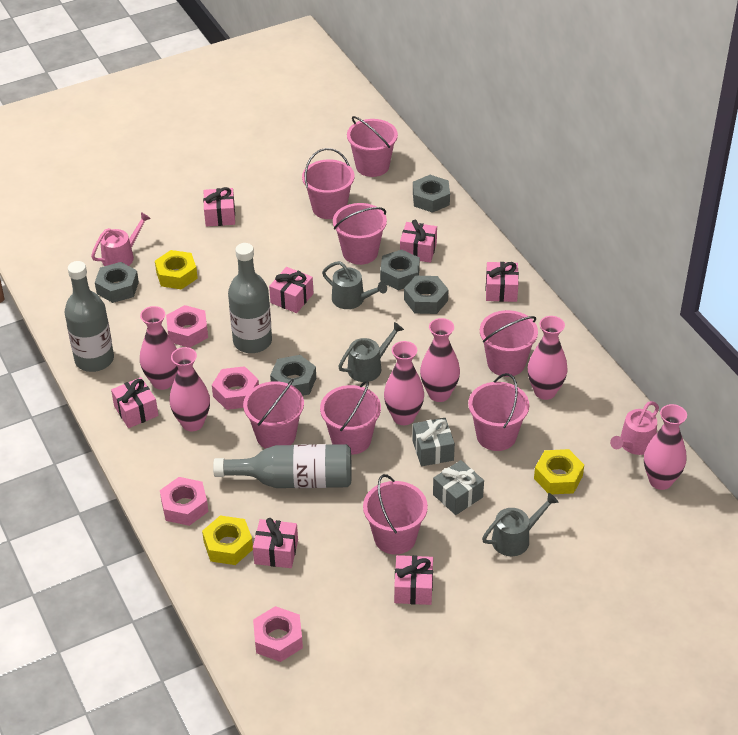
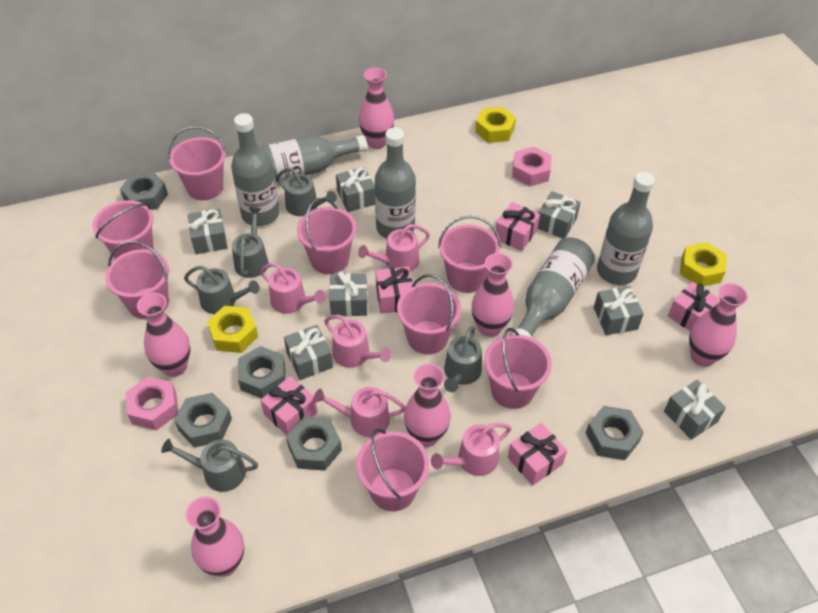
grey bottle: 3 -> 5
grey gift: 2 -> 7
grey watering can: 3 -> 5
pink gift: 7 -> 5
pink nut: 4 -> 2
pink watering can: 2 -> 5

